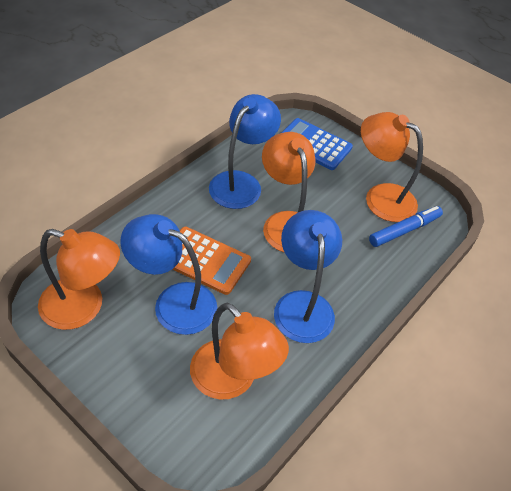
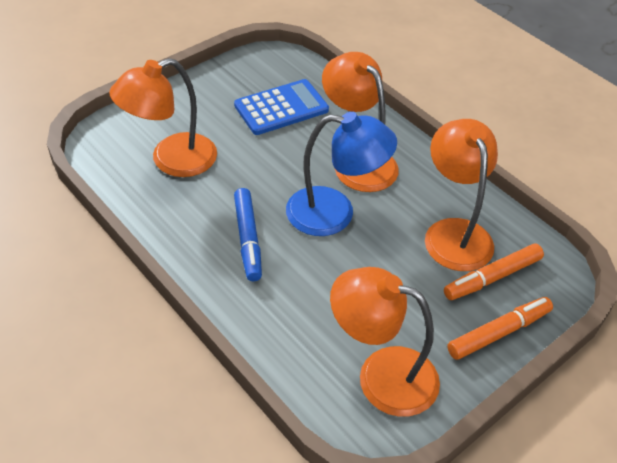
blue lamp: 3 -> 1
orange calculator: 1 -> 0
orange marker: 0 -> 2

